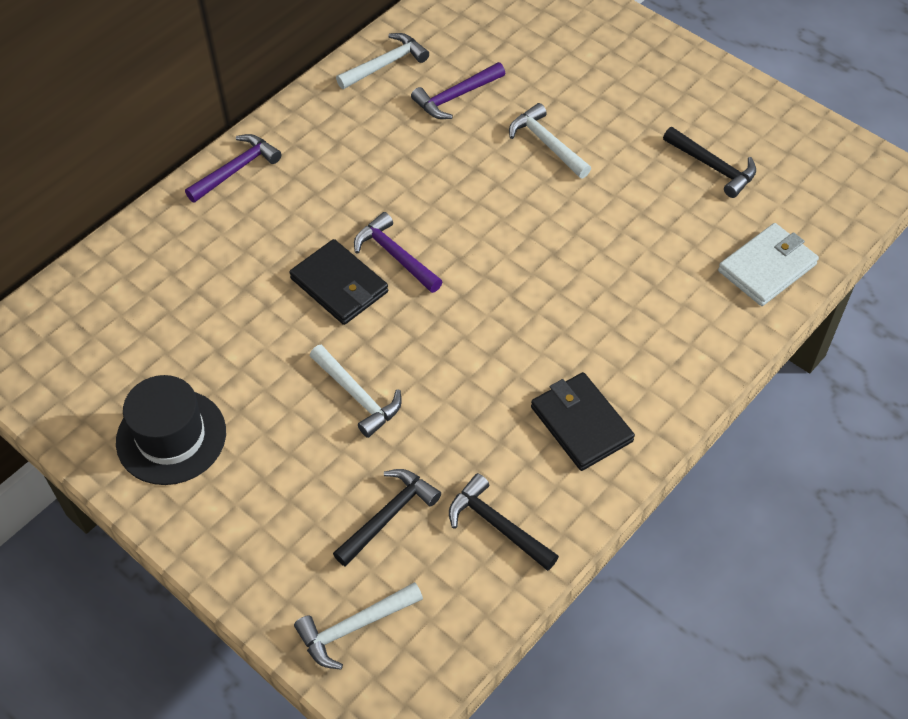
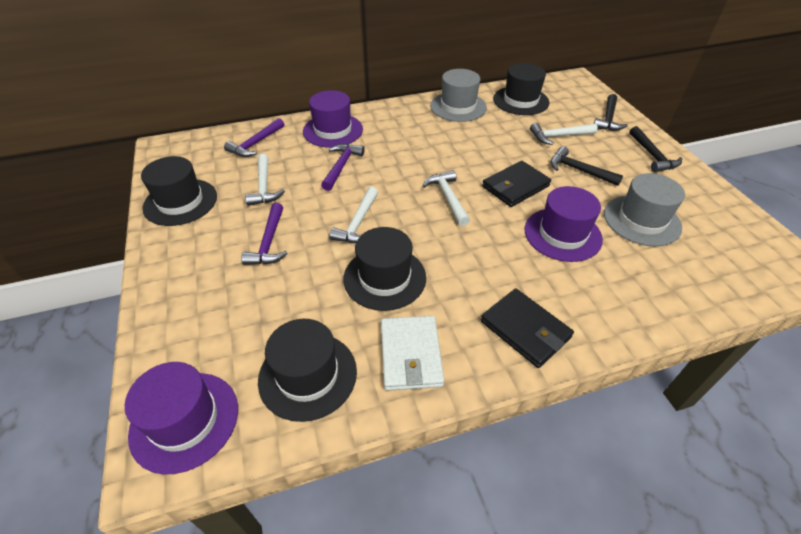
black hat: 1 -> 4
grey hat: 0 -> 2
purple hat: 0 -> 3

